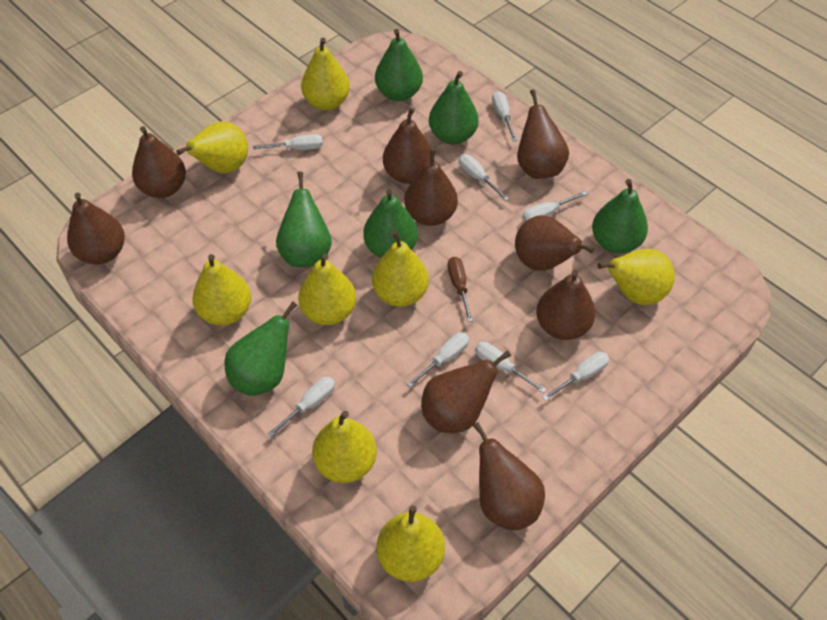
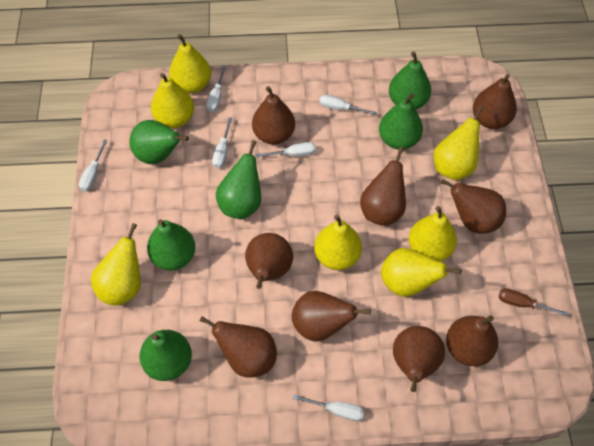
white screwdriver: 8 -> 6
yellow pear: 8 -> 7

